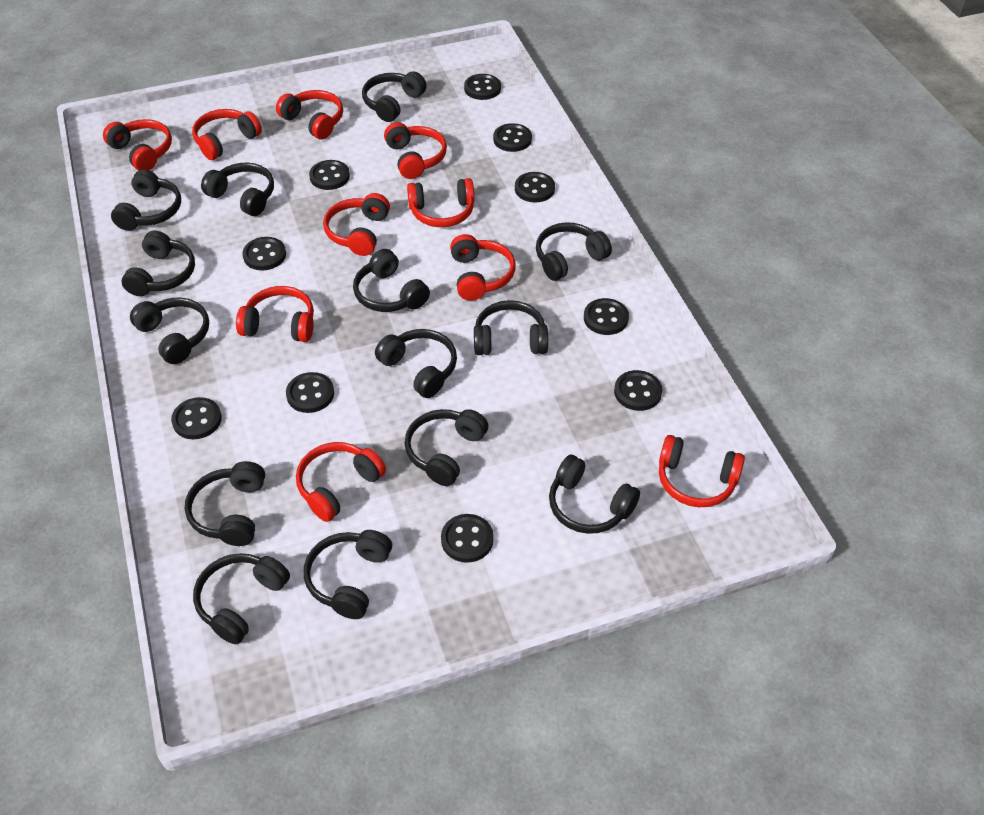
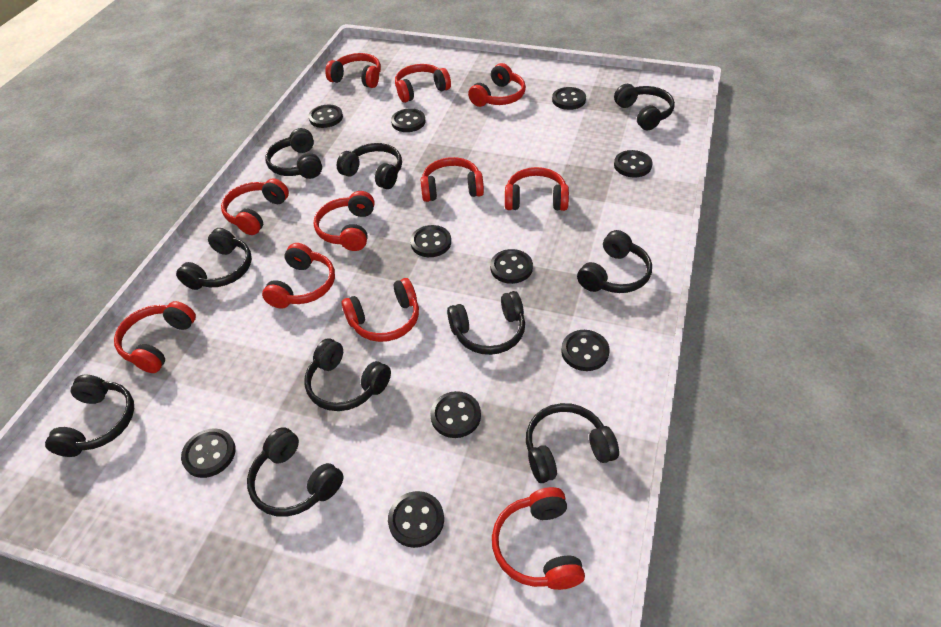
black headphones: 14 -> 10
red headphones: 10 -> 11

